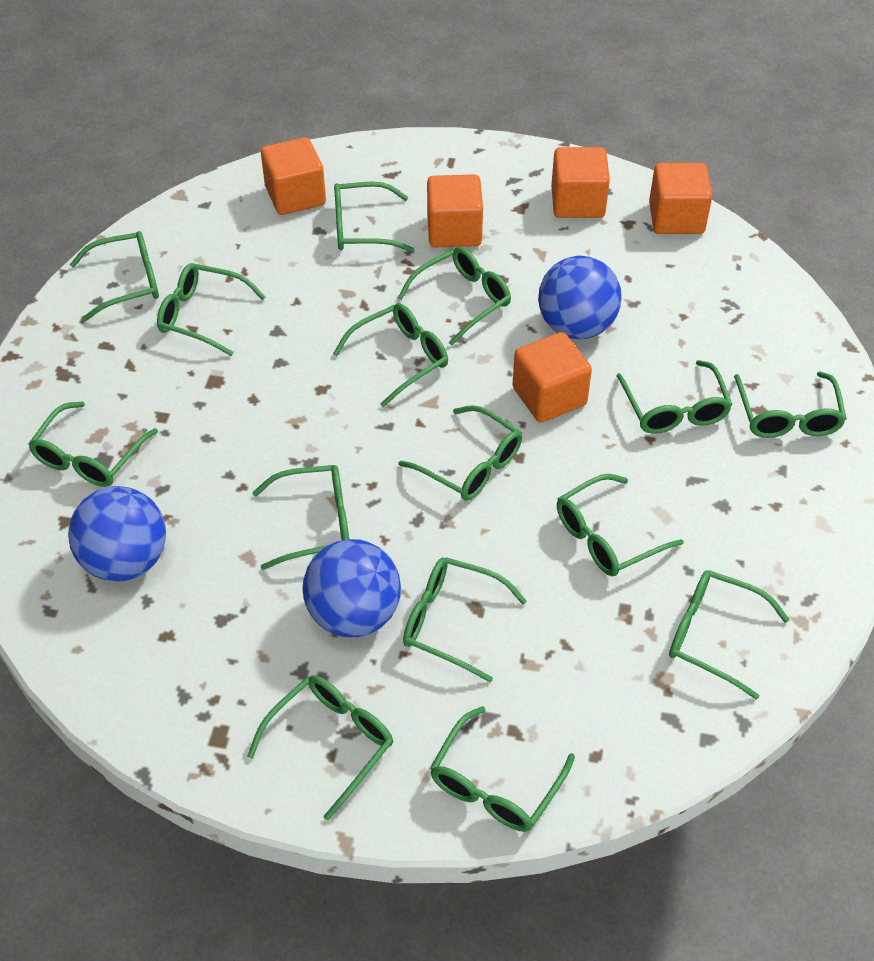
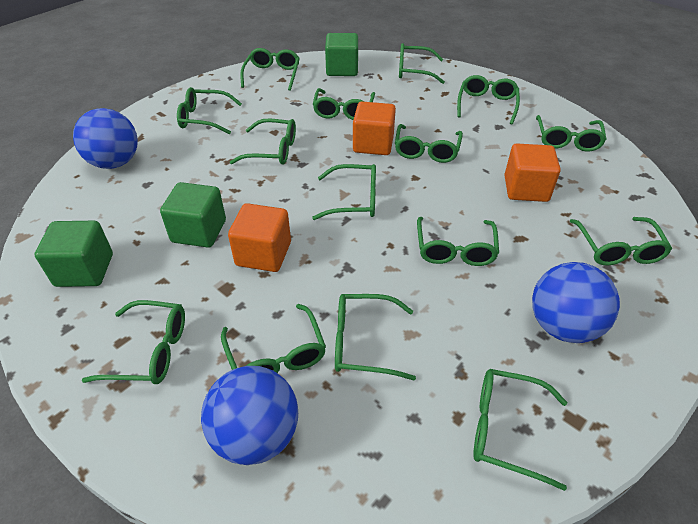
green cube: 0 -> 3
orange cube: 5 -> 3

